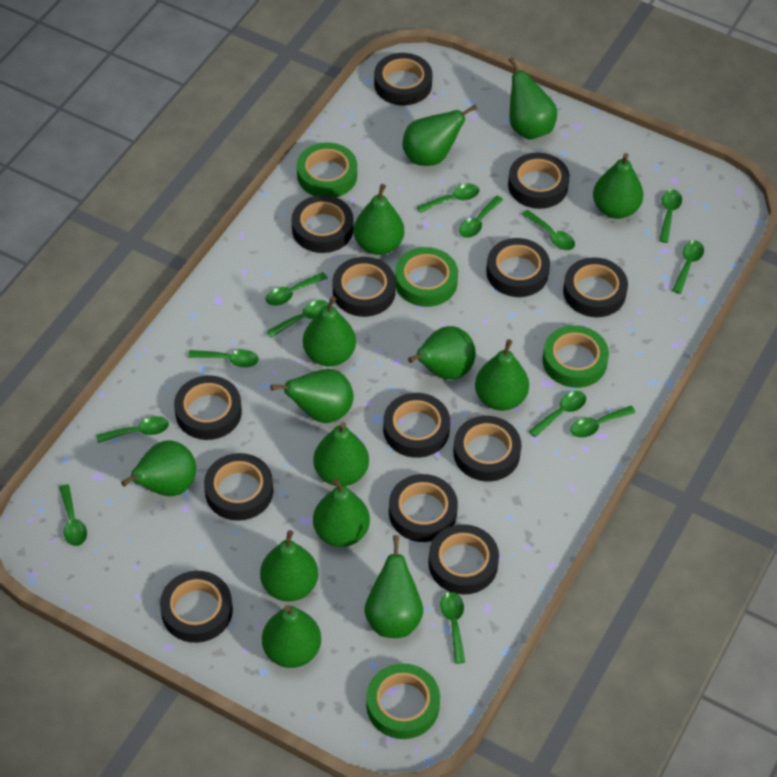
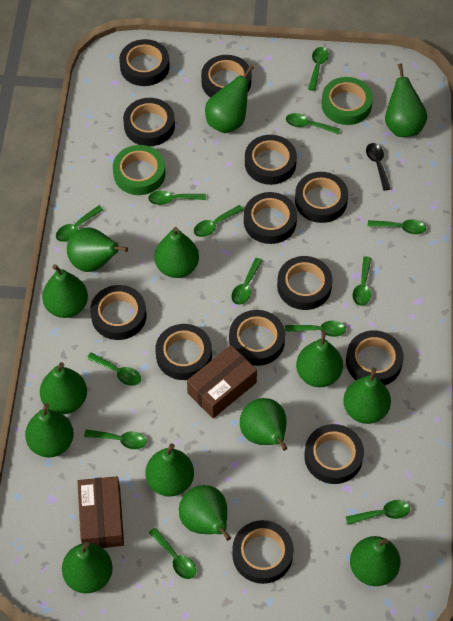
black spoon: 0 -> 1
brown box: 0 -> 2
green tape: 4 -> 2

